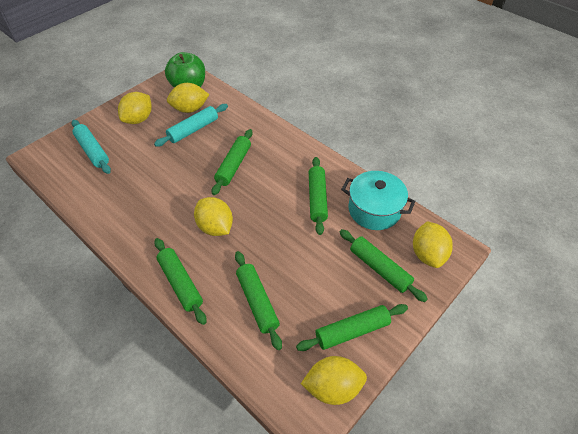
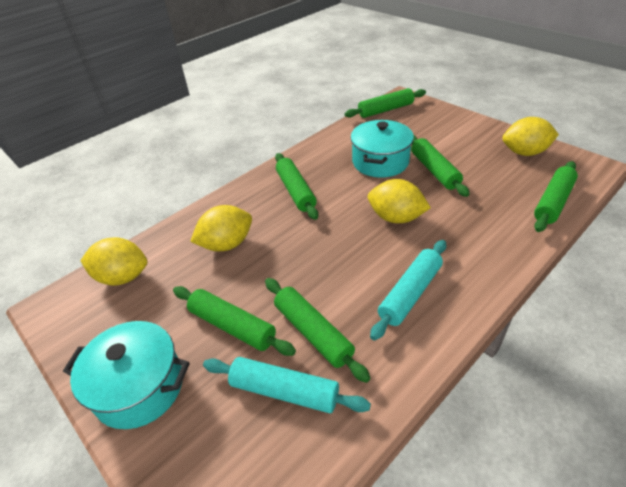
green apple: 1 -> 0
turquoise pot: 1 -> 2
yellow lemon: 5 -> 4

